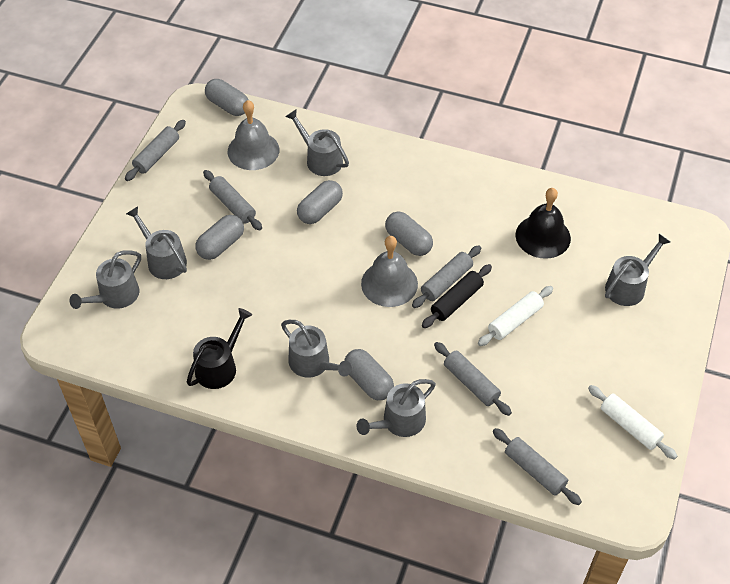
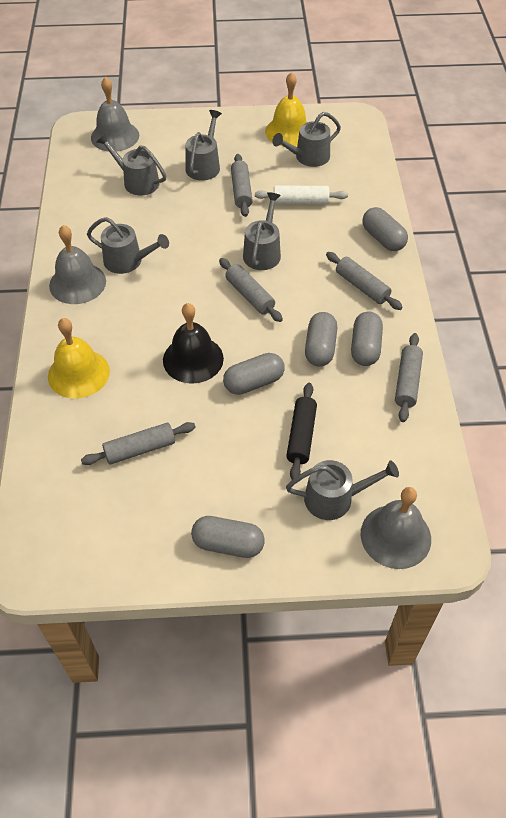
black watering can: 1 -> 0
grey bell: 2 -> 3
white rolling pin: 2 -> 1
yellow bell: 0 -> 2

